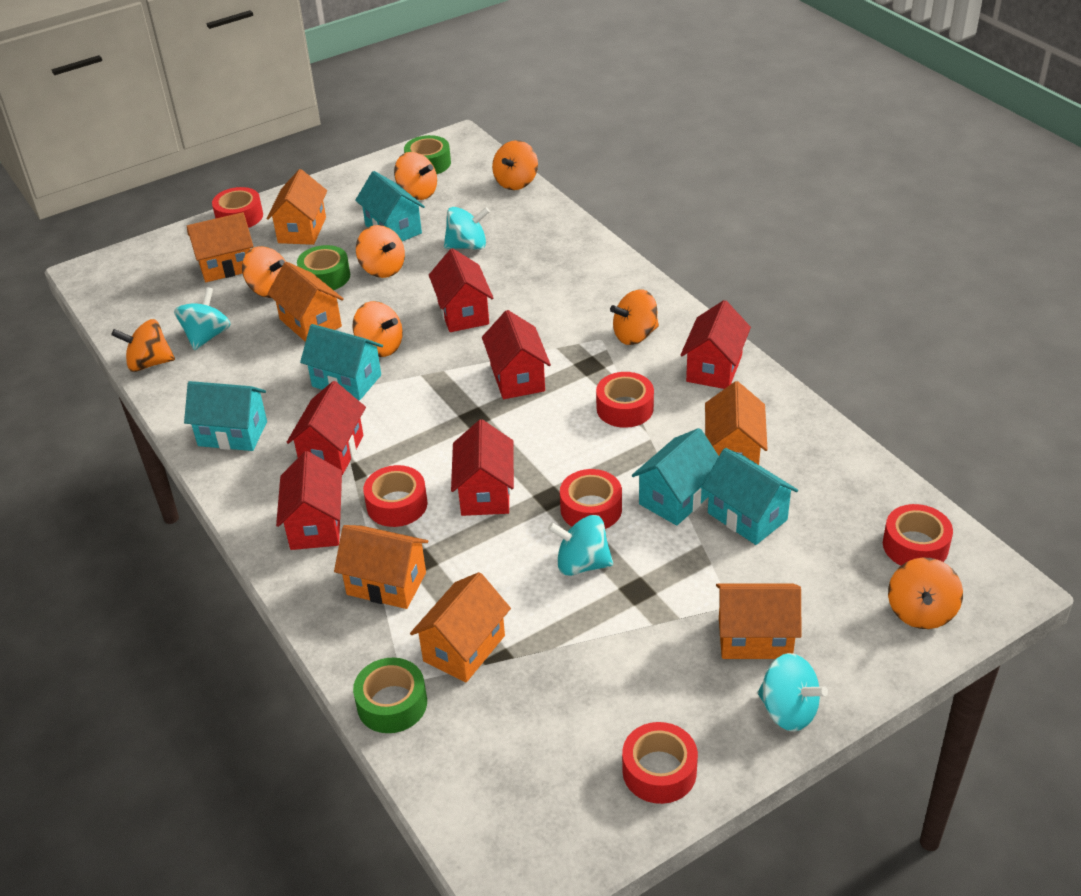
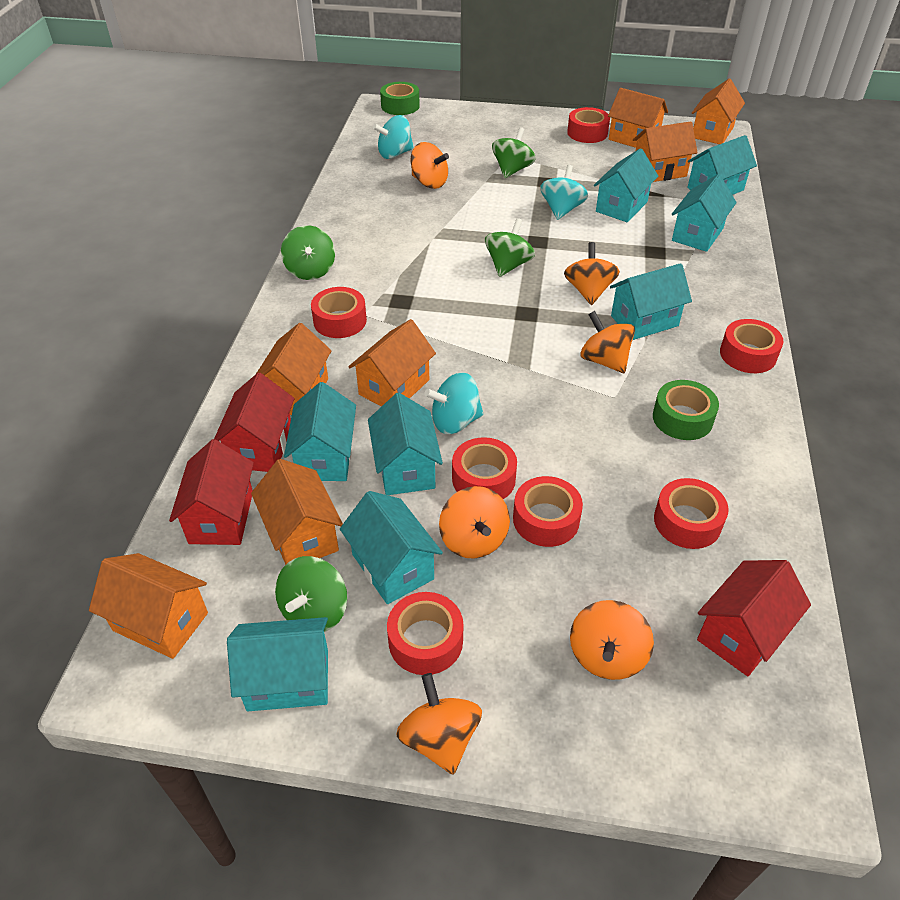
green spinning top: 0 -> 4
green tape: 3 -> 2
orange spinning top: 8 -> 6
red house: 6 -> 3
red tape: 6 -> 7
turquoise house: 5 -> 8
turquoise spinning top: 4 -> 3

